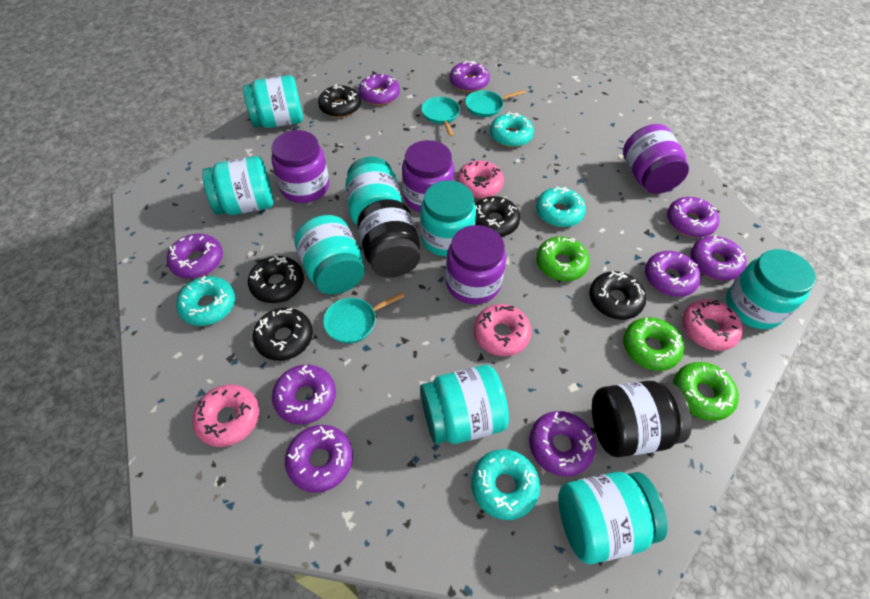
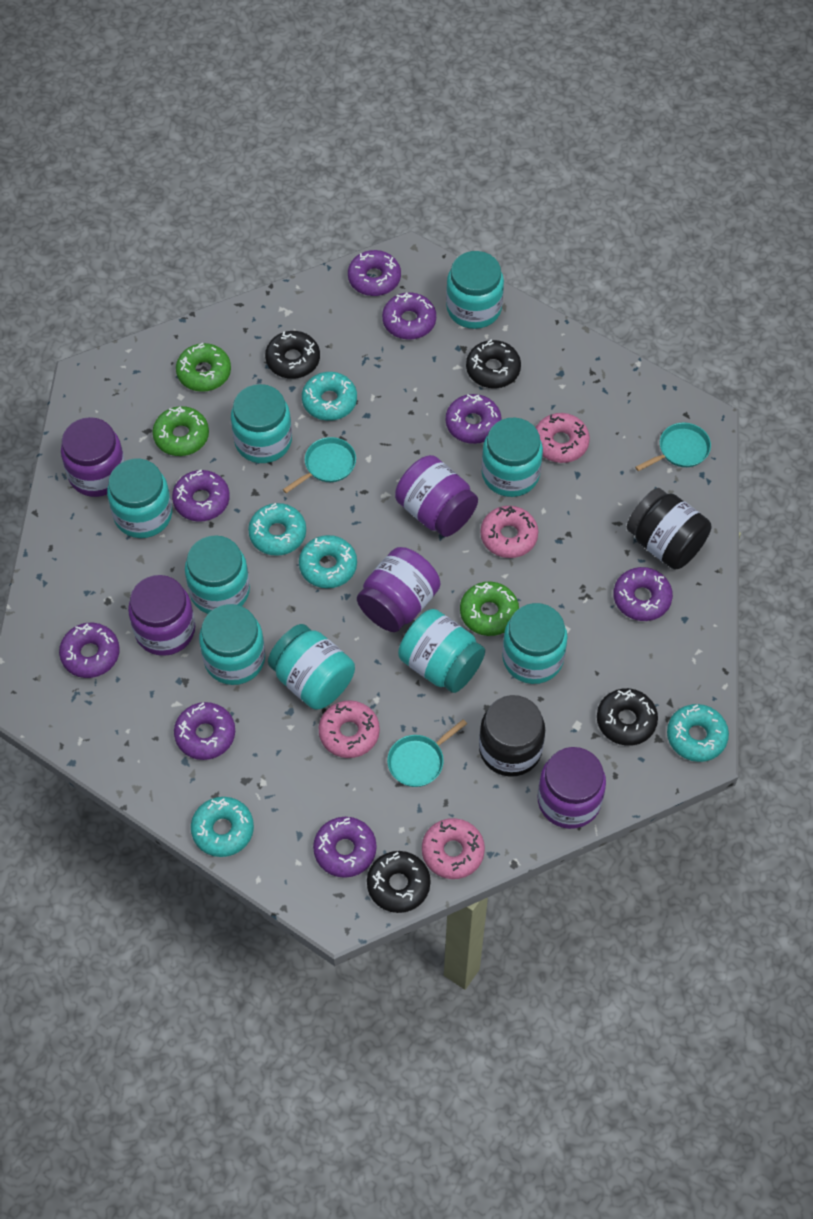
black donut: 5 -> 4
purple donut: 9 -> 8
purple jar: 4 -> 5
turquoise donut: 4 -> 5
turquoise jar: 8 -> 9

